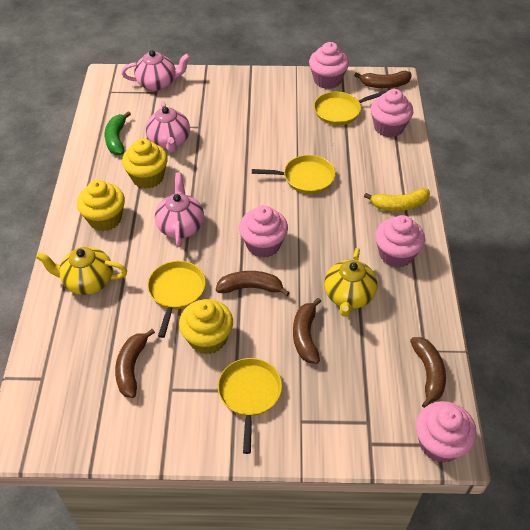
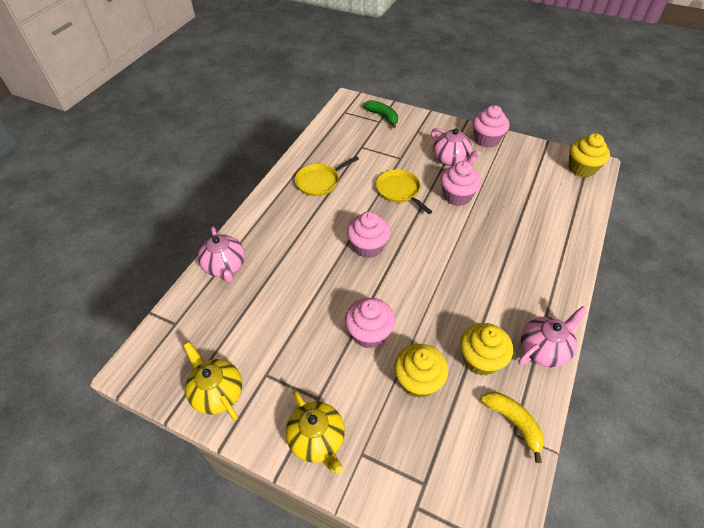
brown banana: 5 -> 0
pink cupcake: 5 -> 4
yellow pan: 4 -> 2

